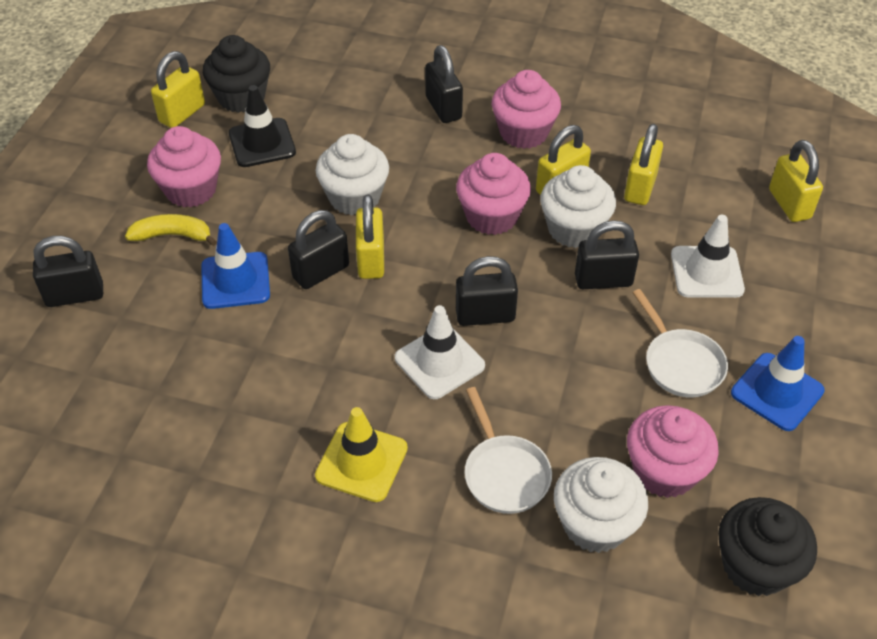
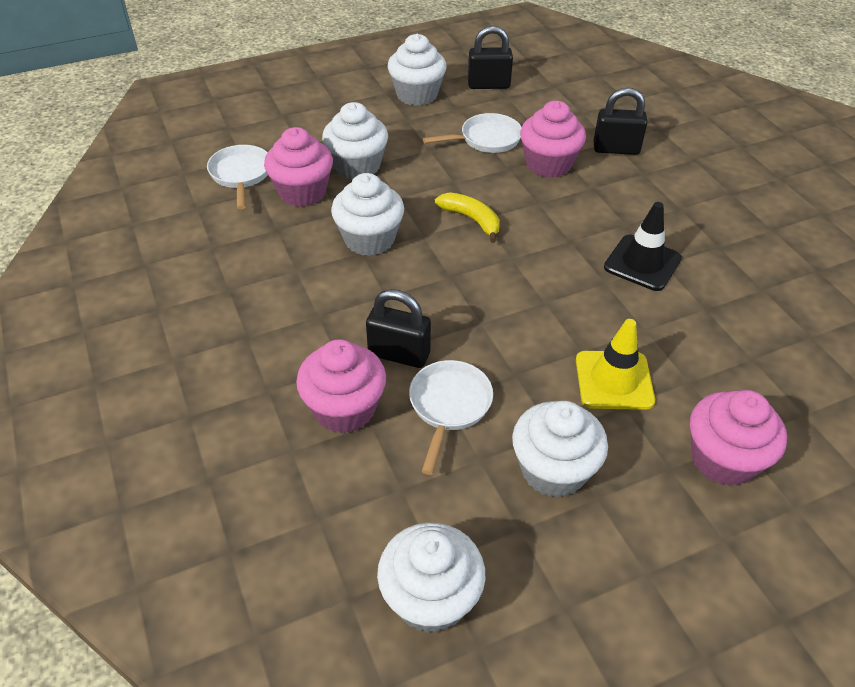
black cupcake: 2 -> 0
black padlock: 5 -> 3
blue traffic cone: 2 -> 0
white cupcake: 3 -> 5
white pan: 2 -> 3
white traffic cone: 2 -> 0
yellow padlock: 5 -> 0

